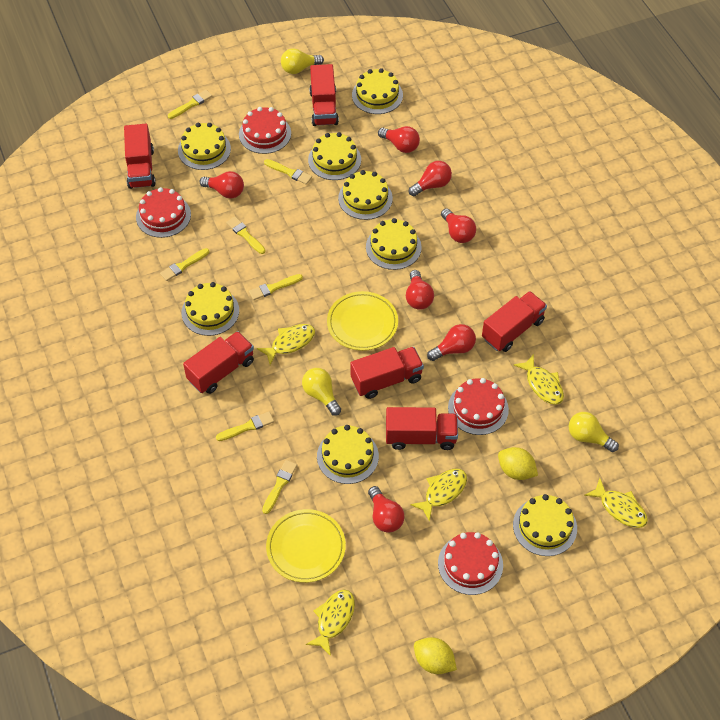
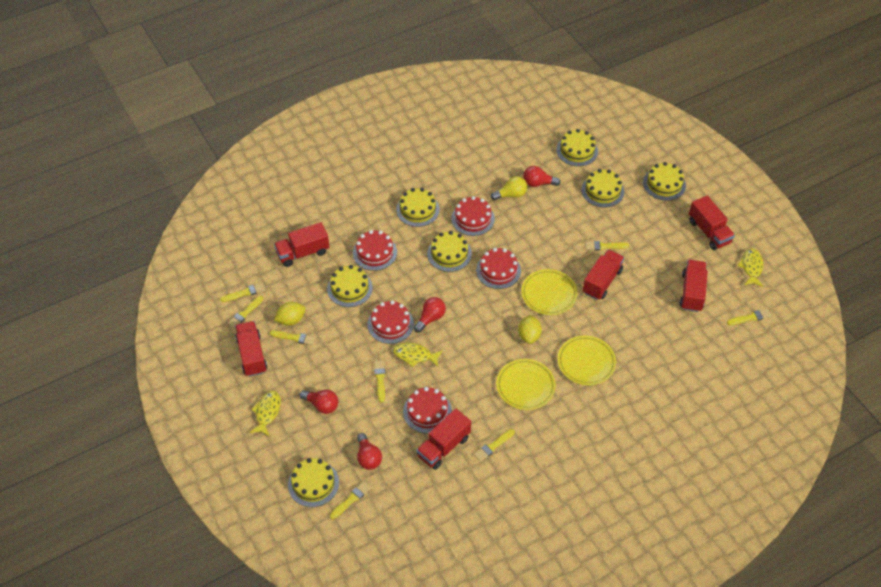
red cake: 4 -> 5
red light bulb: 7 -> 4
yellow brush: 7 -> 8
yellow cake: 8 -> 7
yellow fish: 5 -> 3
yellow light bulb: 3 -> 1
yellow plate: 2 -> 3

